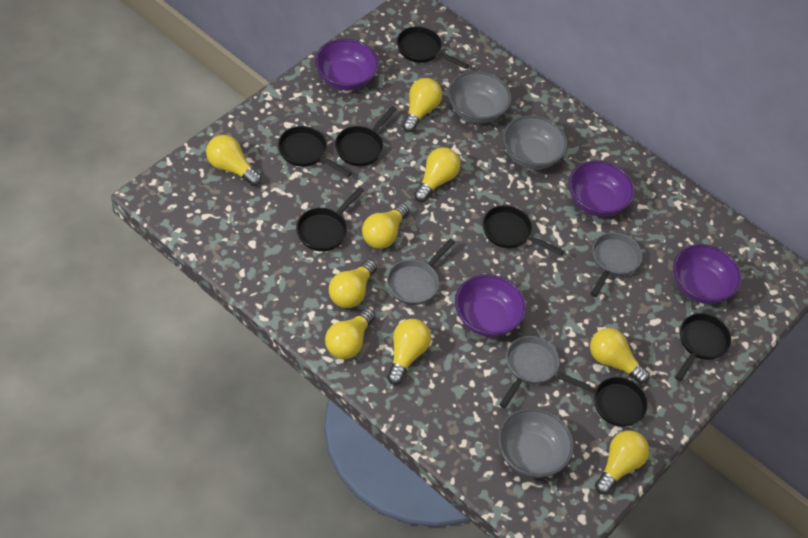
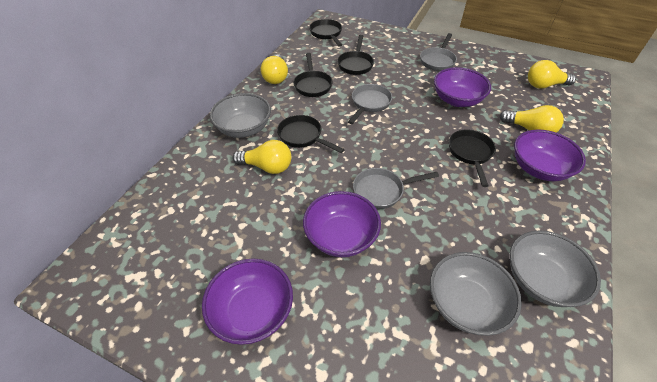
black pan: 7 -> 5
yellow light bulb: 9 -> 4

